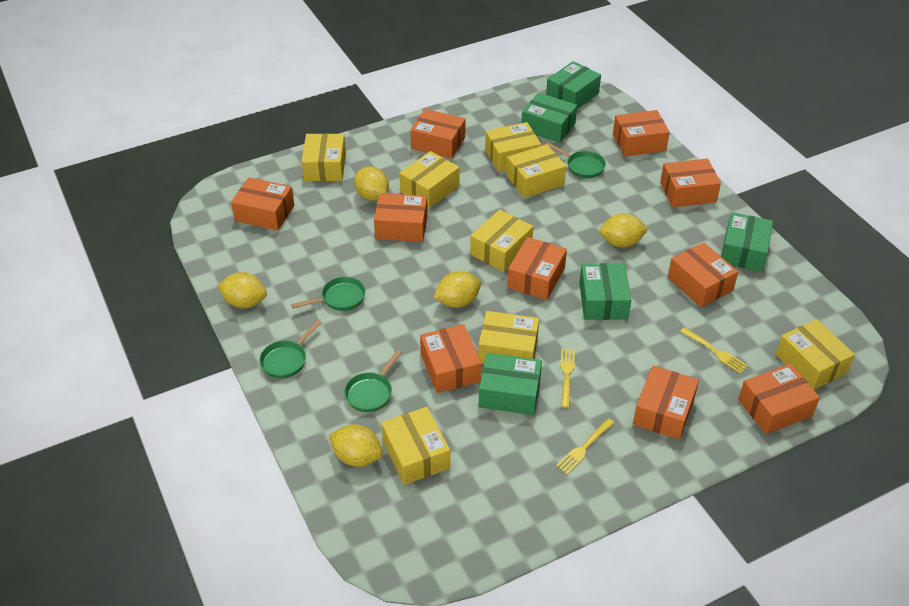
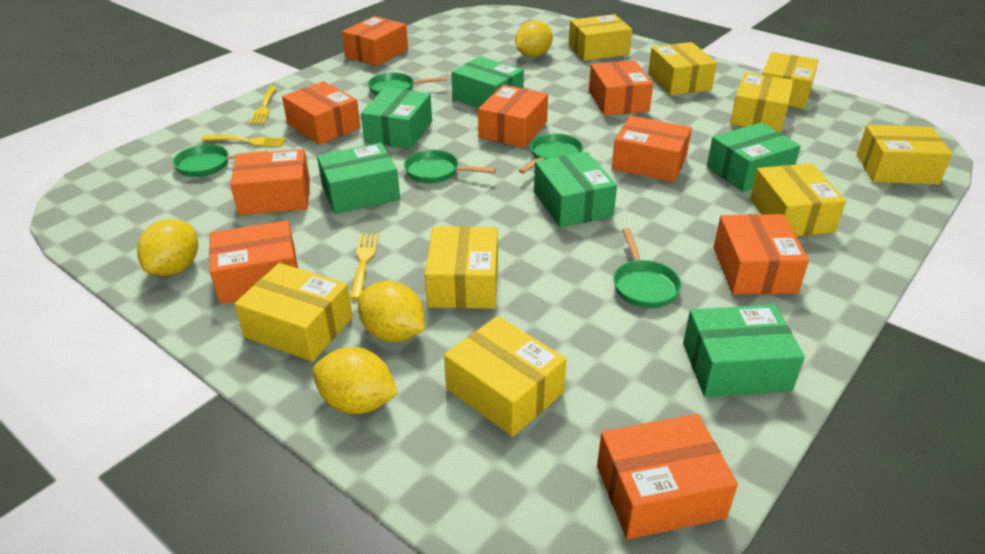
green box: 5 -> 6
green pan: 4 -> 5
orange box: 10 -> 9
yellow box: 8 -> 9
yellow lemon: 5 -> 4

